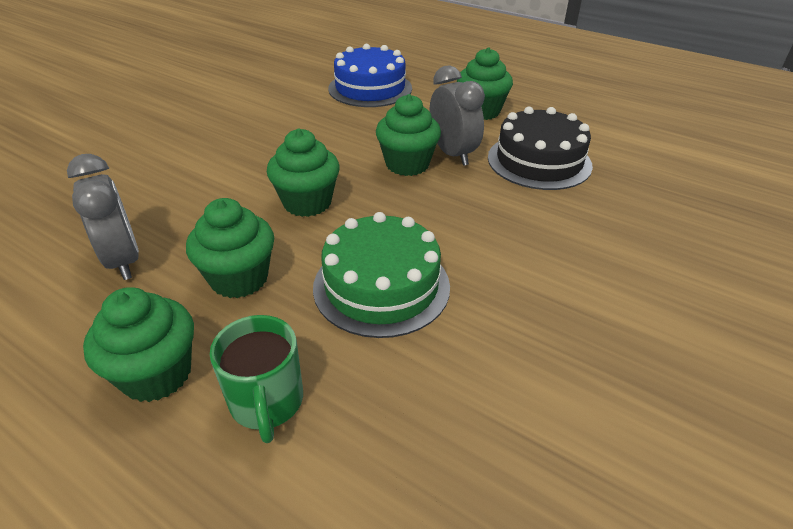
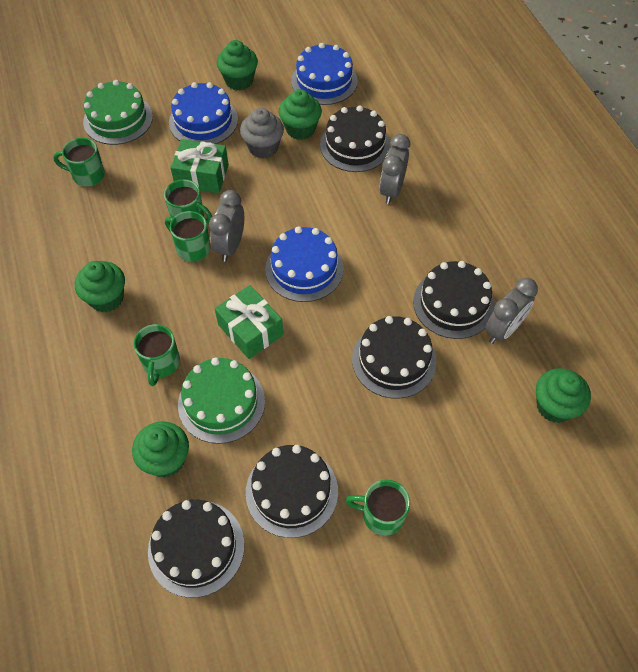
black cake: 1 -> 5
blue cake: 1 -> 3
green cake: 1 -> 2
green gift: 0 -> 2
green mug: 1 -> 5
grey clock: 2 -> 3
grey cupcake: 0 -> 1

